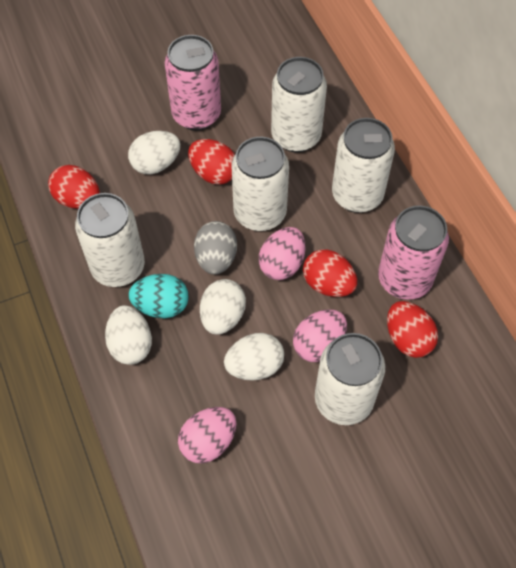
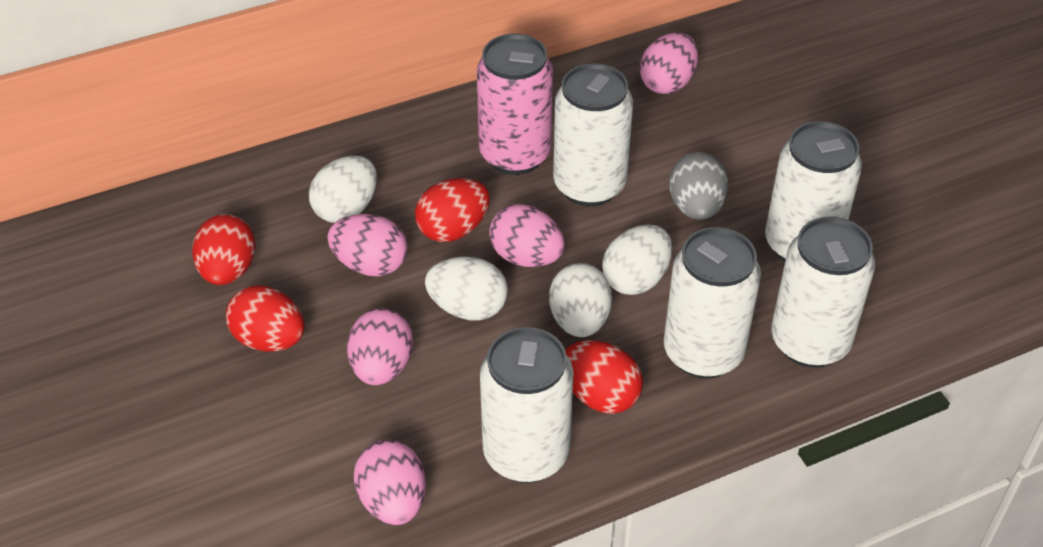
pink can: 2 -> 1
pink egg: 3 -> 5
turquoise egg: 1 -> 0

